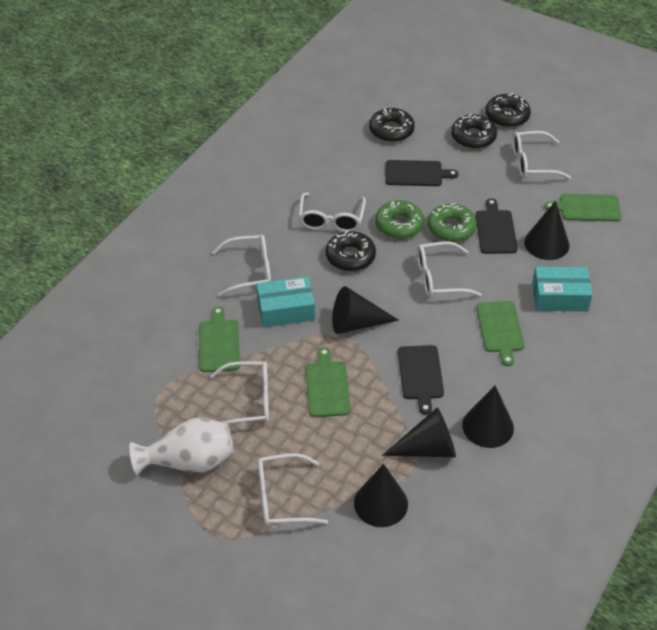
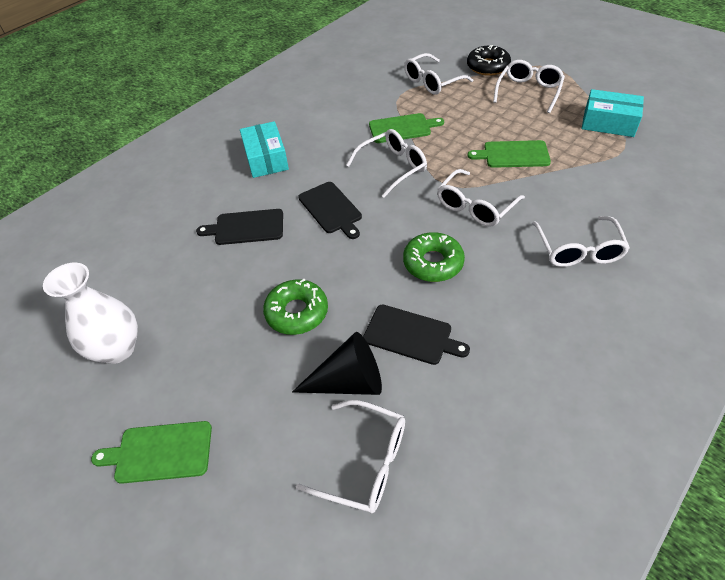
black cone: 5 -> 1
black donut: 4 -> 1
green cutting board: 4 -> 3

